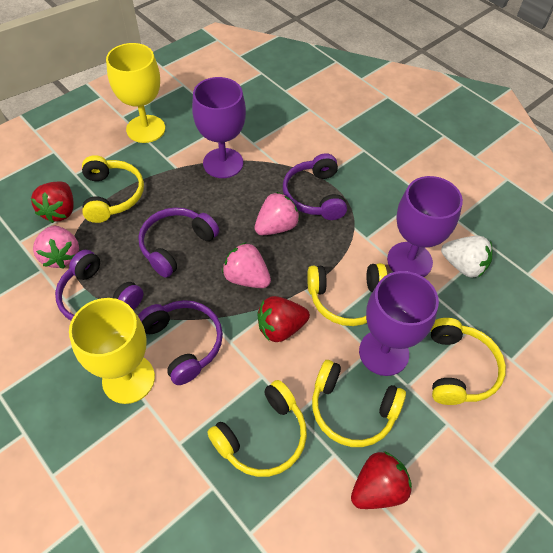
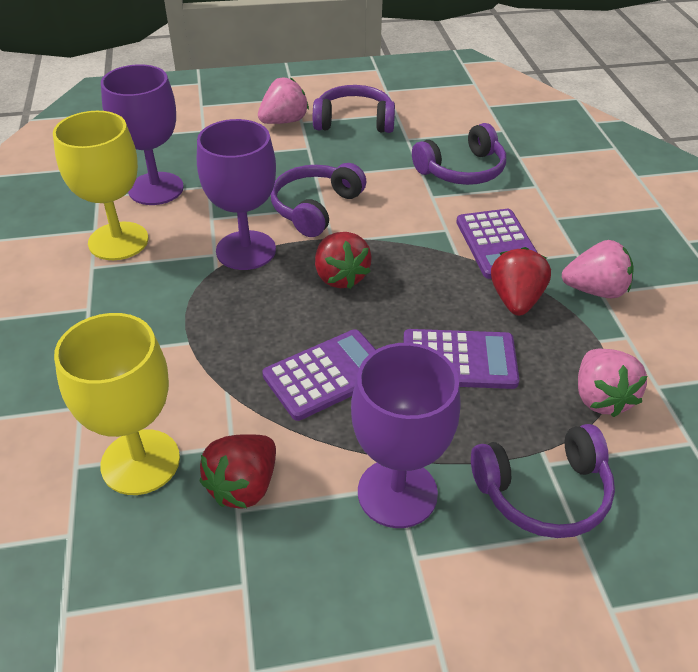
purple calculator: 0 -> 3
white strawberry: 1 -> 0
yellow headphones: 5 -> 0

